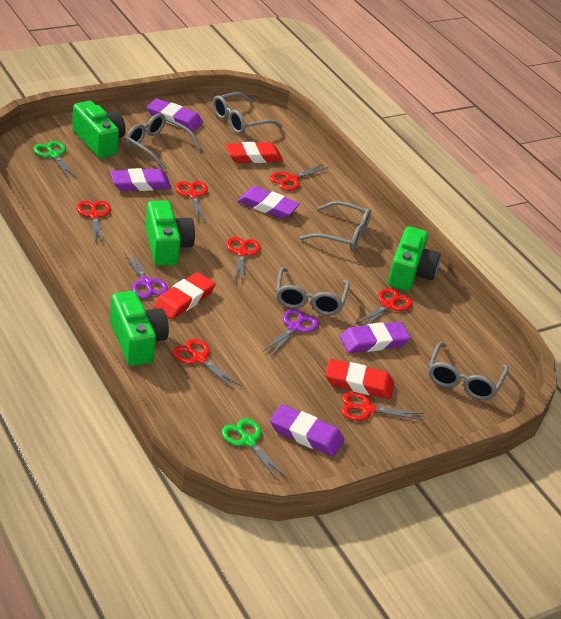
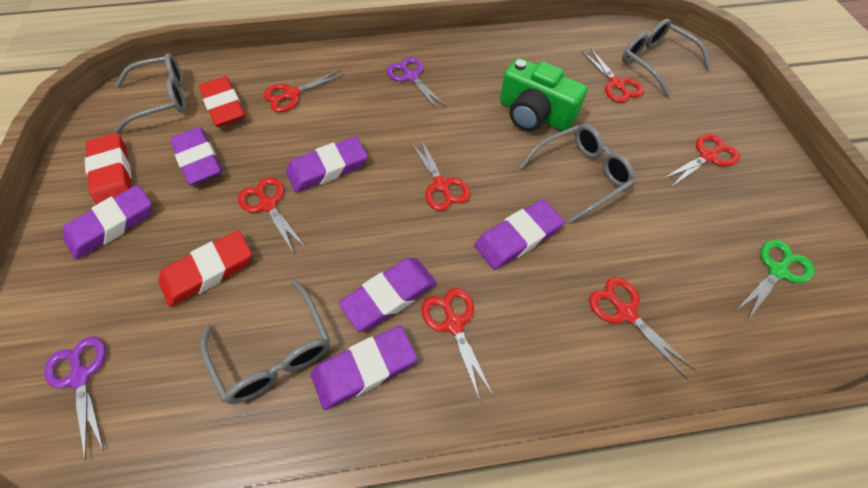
green camera: 4 -> 1
green scissors: 2 -> 1
grey glasses: 5 -> 4
purple eraser: 5 -> 6

